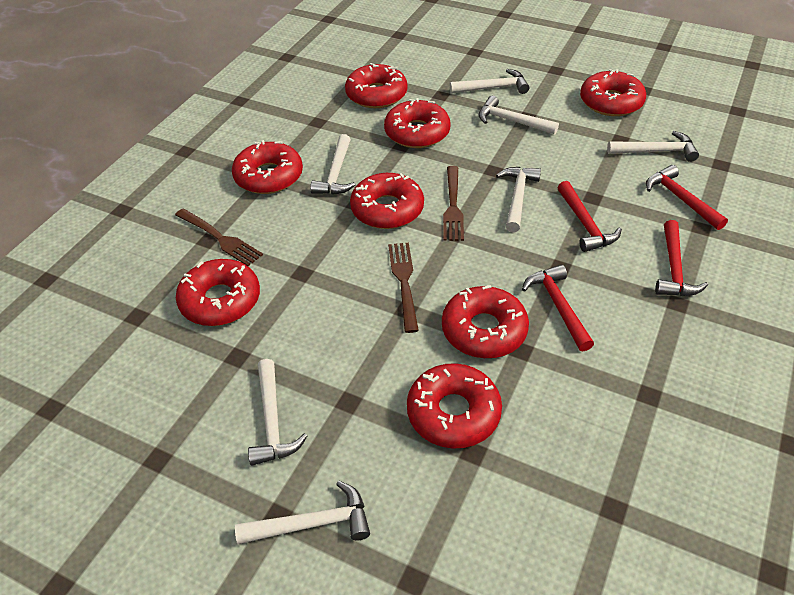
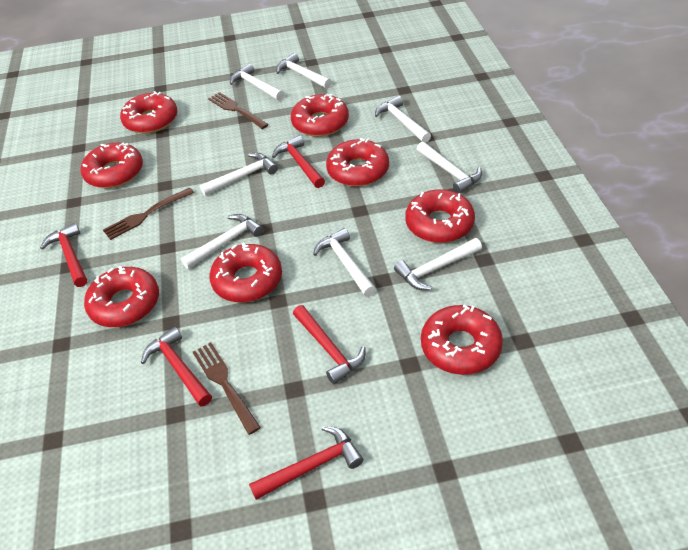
red hammer: 4 -> 5
white hammer: 7 -> 8

